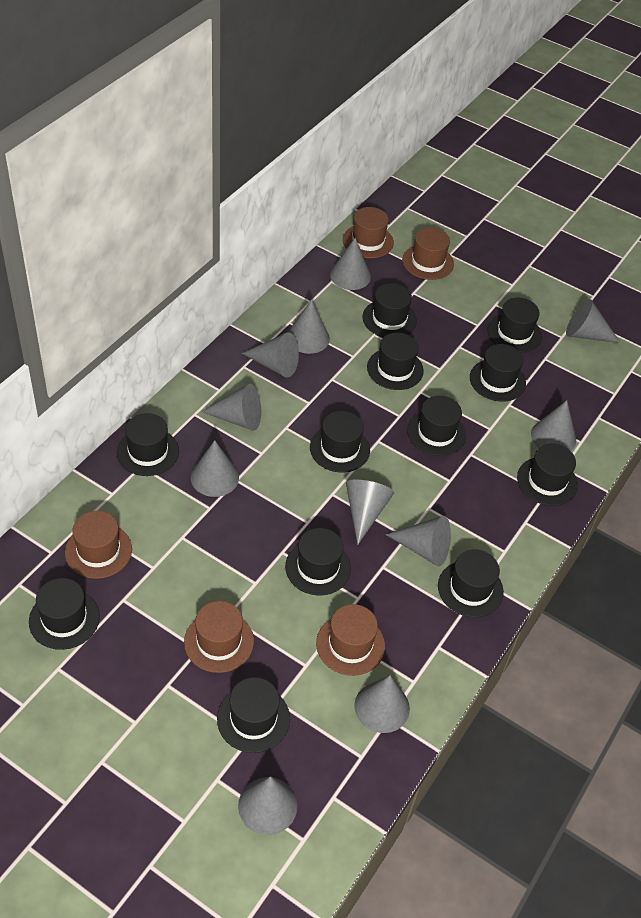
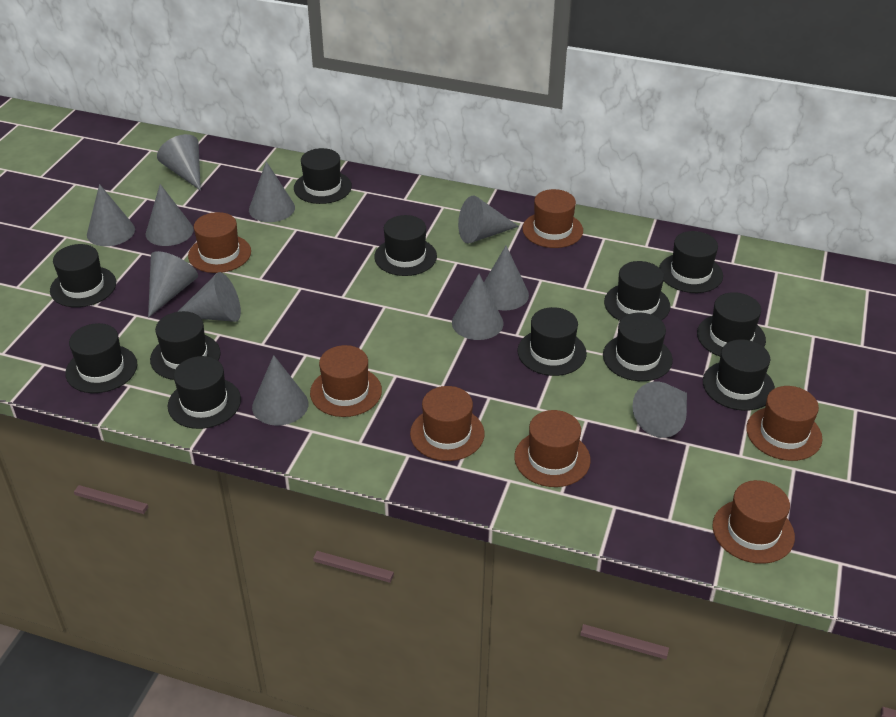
brown hat: 5 -> 7

